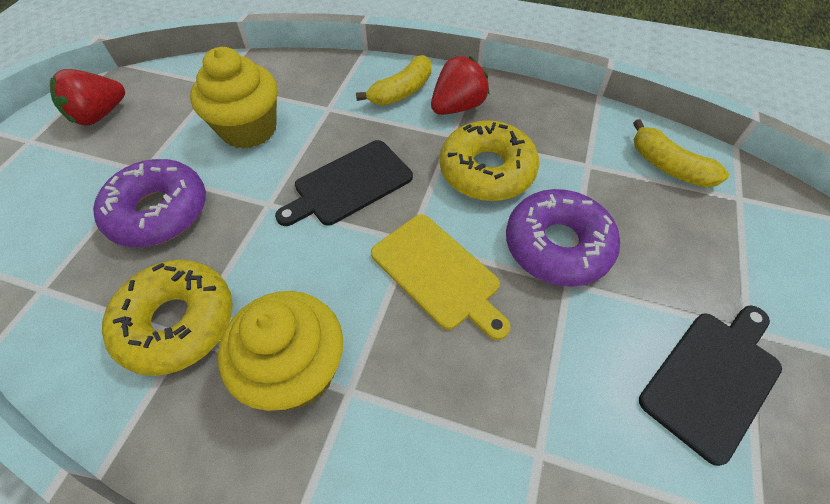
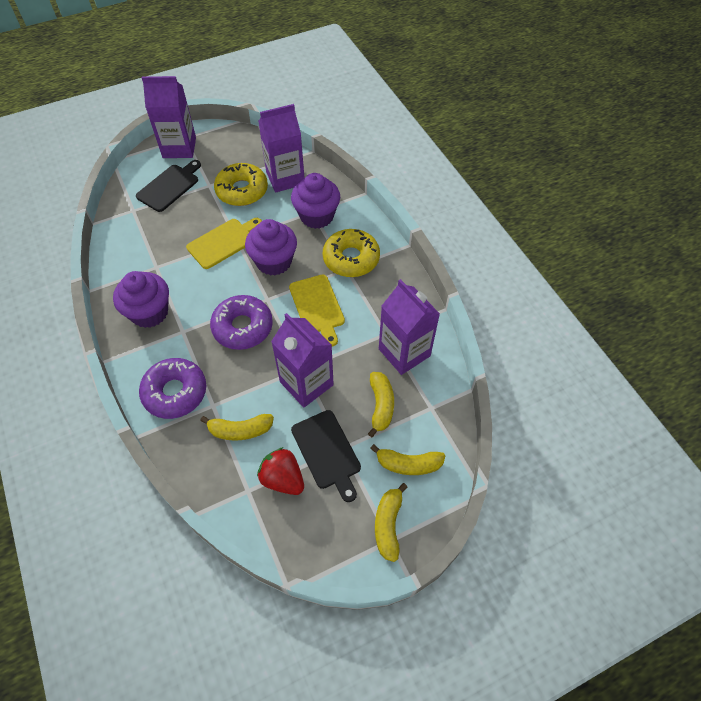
purple carton: 0 -> 4
purple cupcake: 0 -> 3
red strawberry: 2 -> 1
yellow banana: 2 -> 4
yellow cupcake: 2 -> 0
yellow cutting board: 1 -> 2

